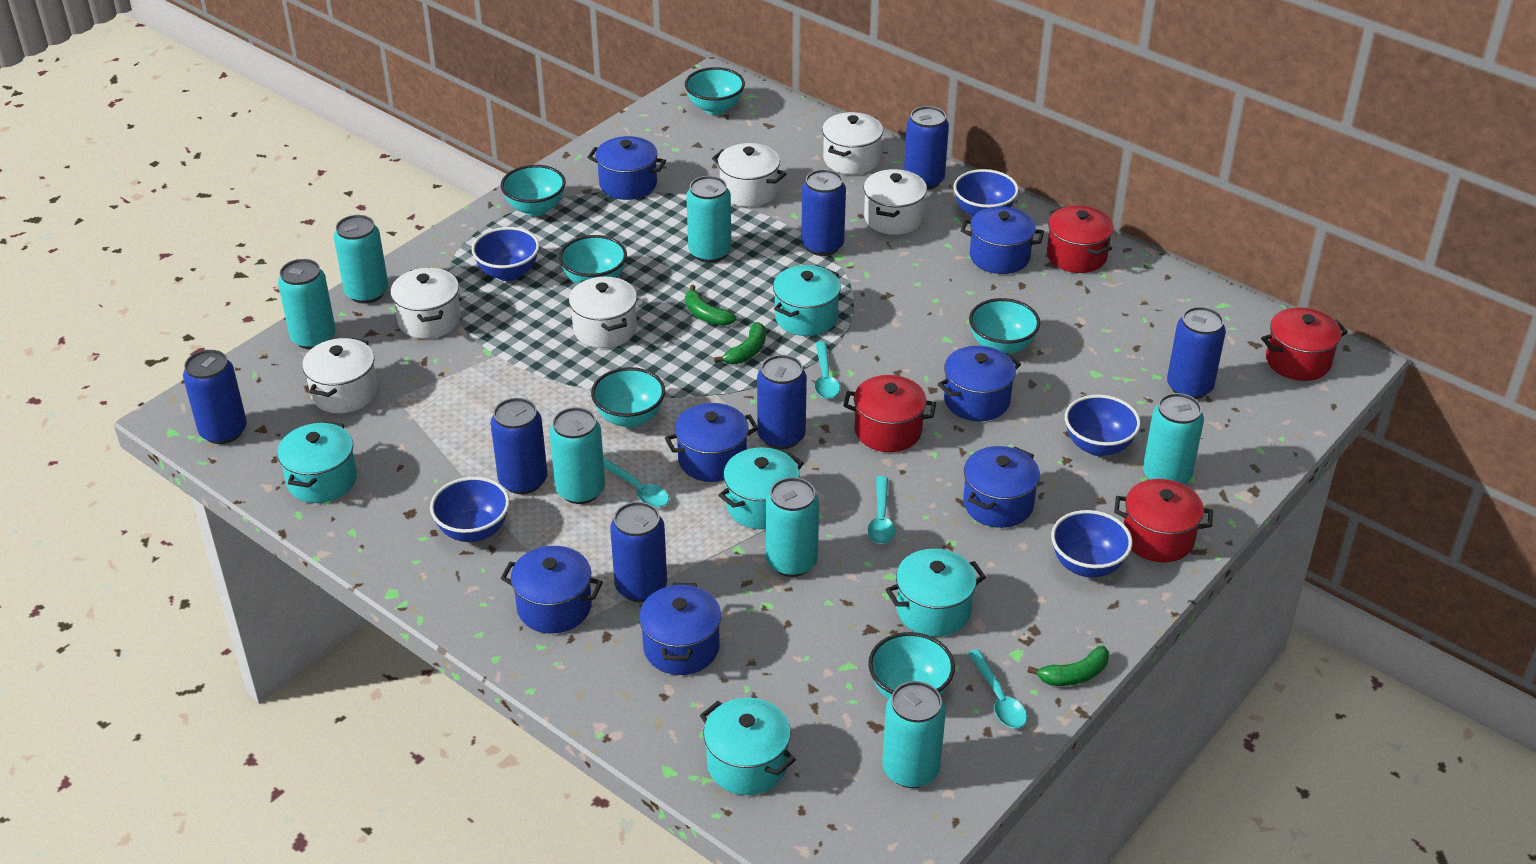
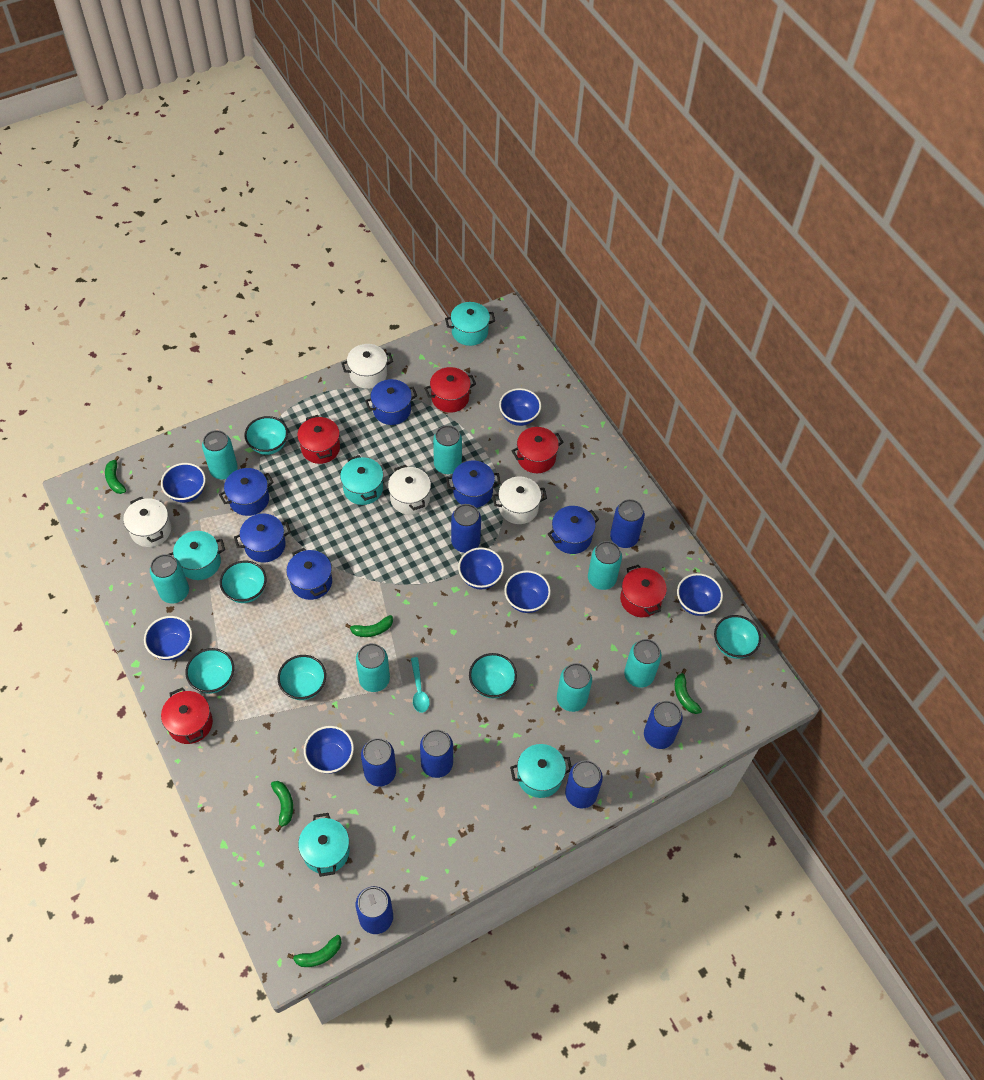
blue bowl: 5 -> 7
blue pot: 7 -> 6
green banana: 3 -> 5
red pot: 4 -> 5
turquoise spoon: 4 -> 1
white pot: 6 -> 4

